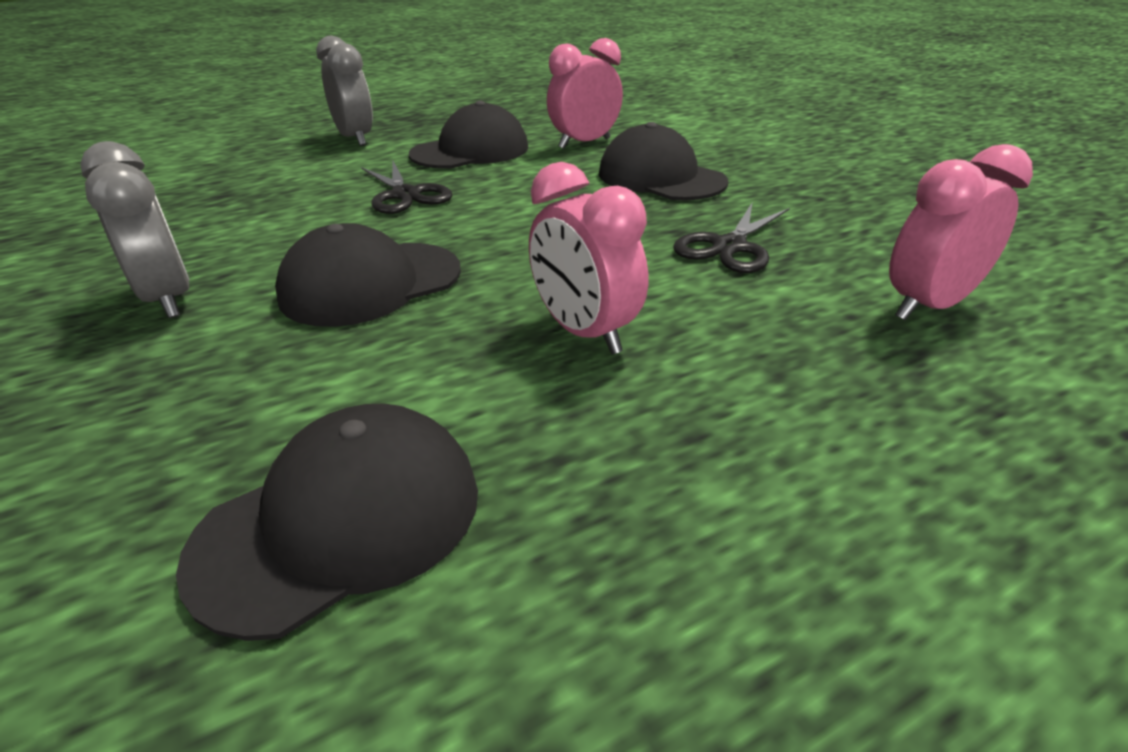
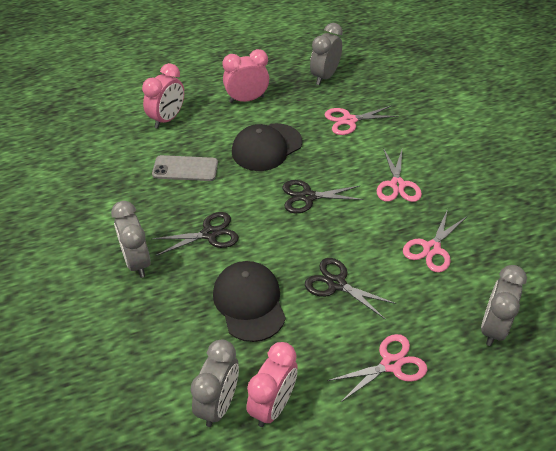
black cap: 4 -> 2
black scissors: 2 -> 3
grey clock: 2 -> 4
grey phone: 0 -> 1
pink scissors: 0 -> 4

